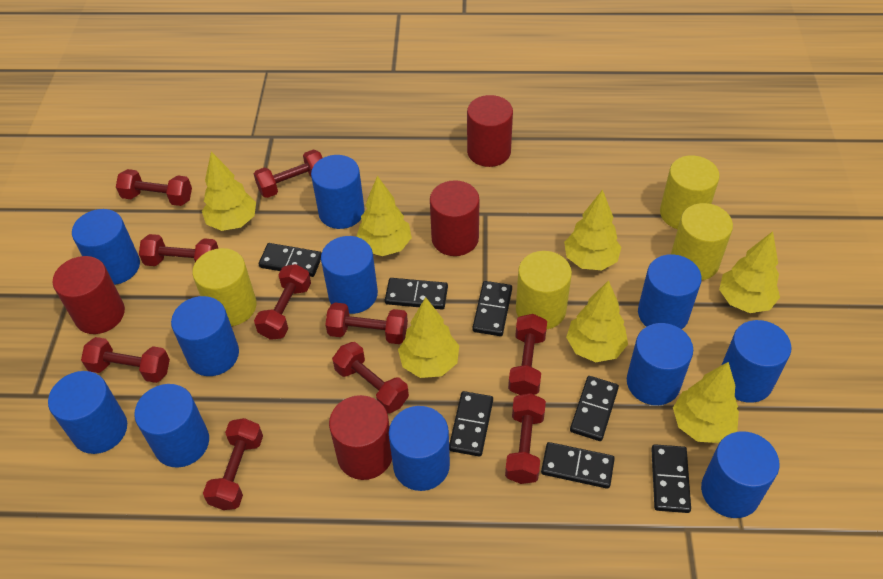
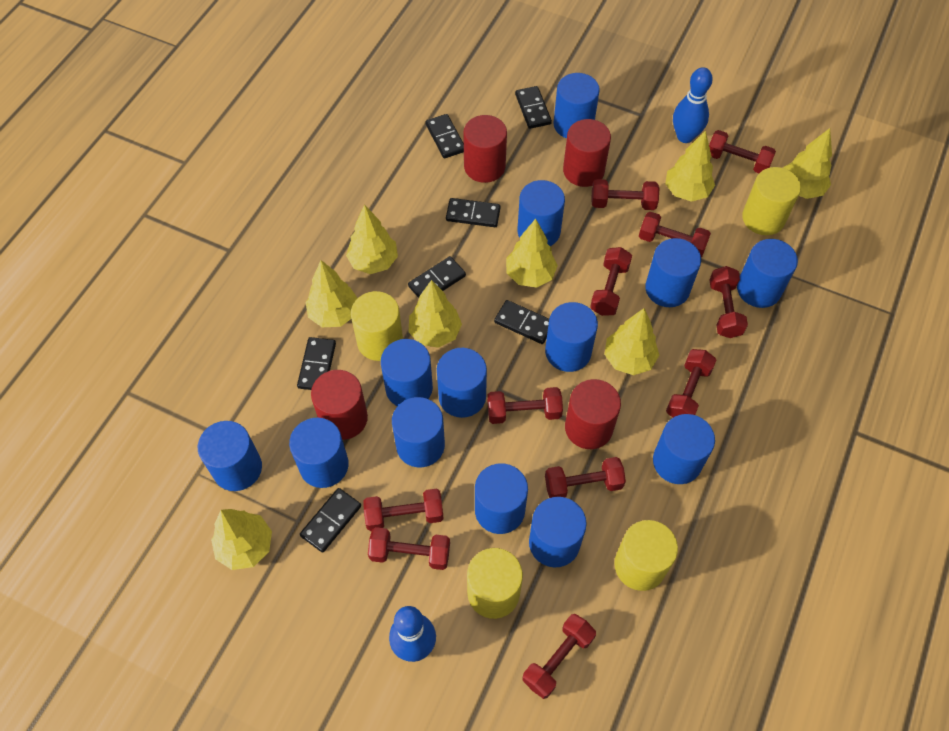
blue bowling pin: 0 -> 2
blue cylinder: 11 -> 13
red dumbbell: 10 -> 11
yellow tree: 7 -> 8

